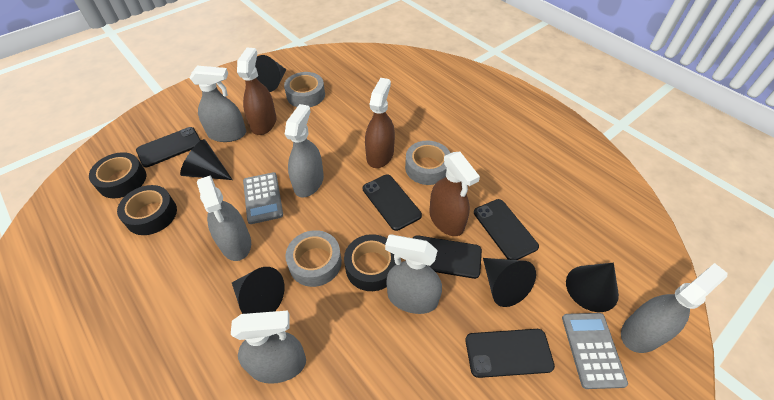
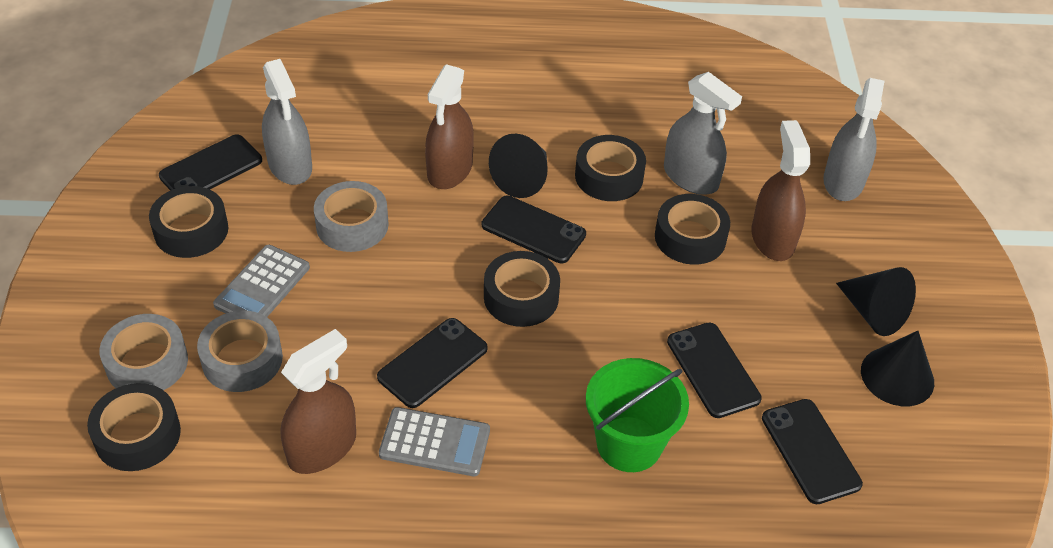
black cone: 5 -> 3
black tape: 3 -> 5
green bucket: 0 -> 1
grey spray bottle: 6 -> 3

